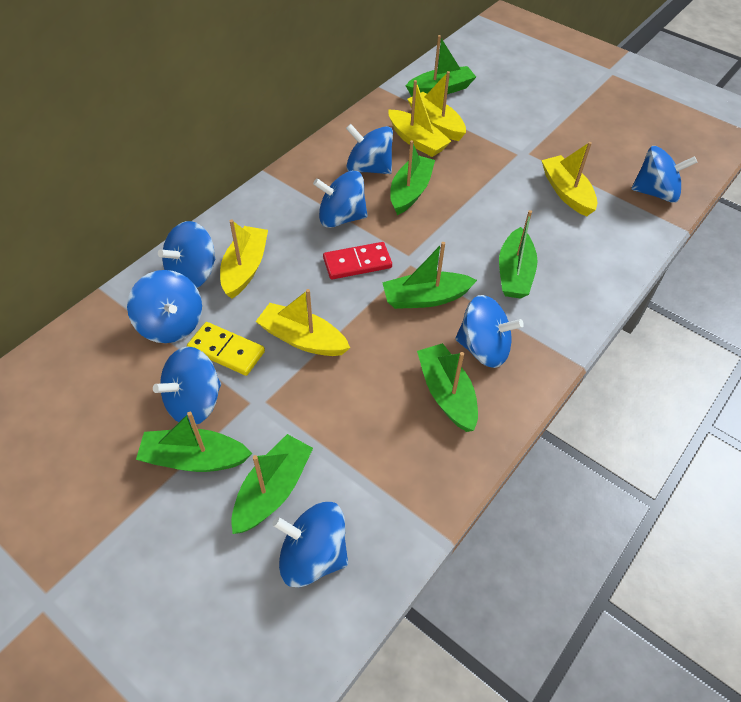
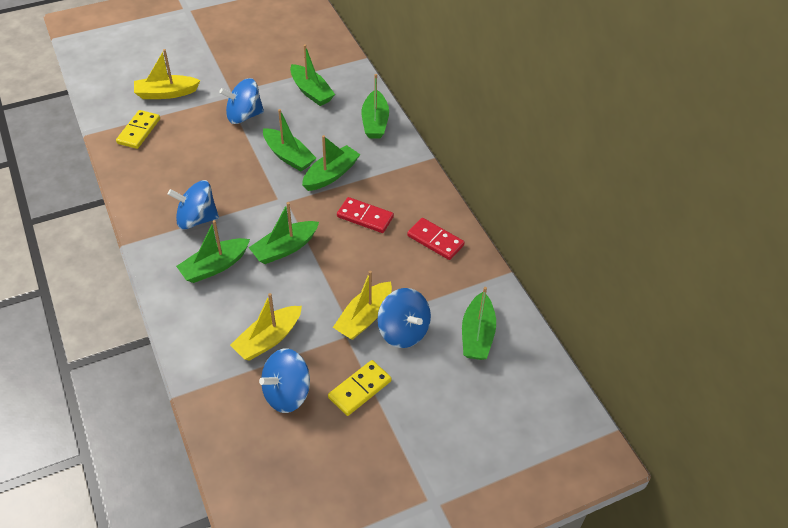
blue spinning top: 8 -> 4
red domino: 1 -> 2
yellow boat: 5 -> 3
yellow domino: 1 -> 2

